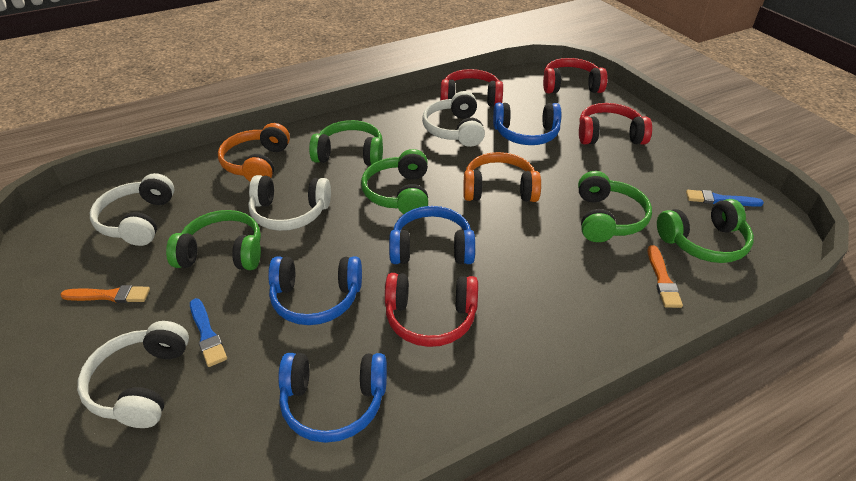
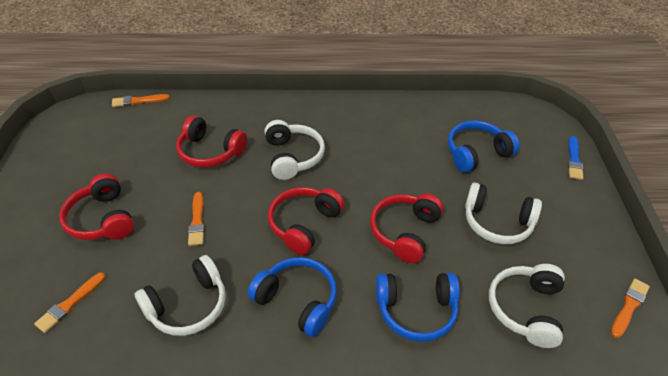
blue brush: 2 -> 1
blue headphones: 4 -> 3
green headphones: 5 -> 0
orange brush: 2 -> 4
orange headphones: 2 -> 0

